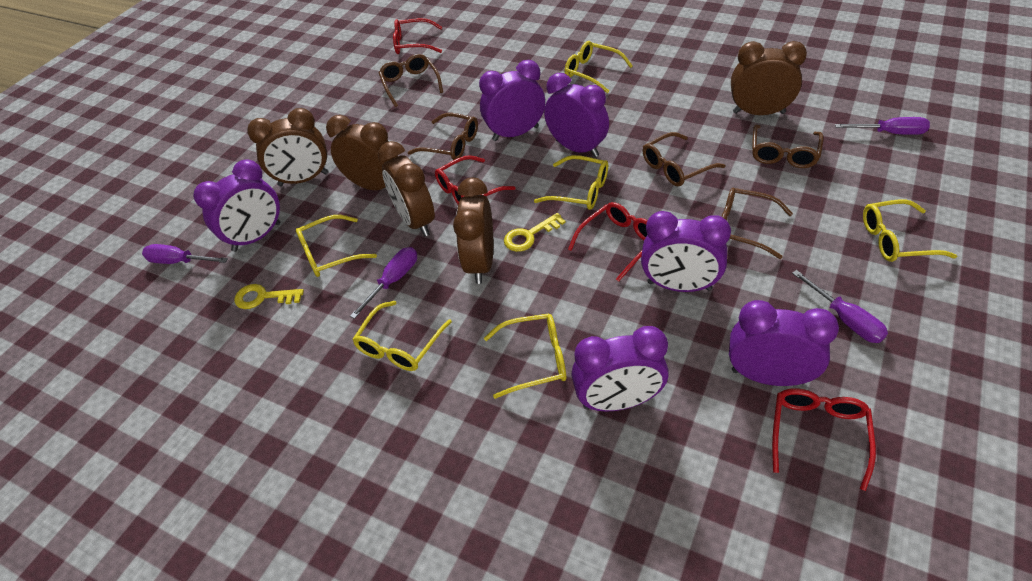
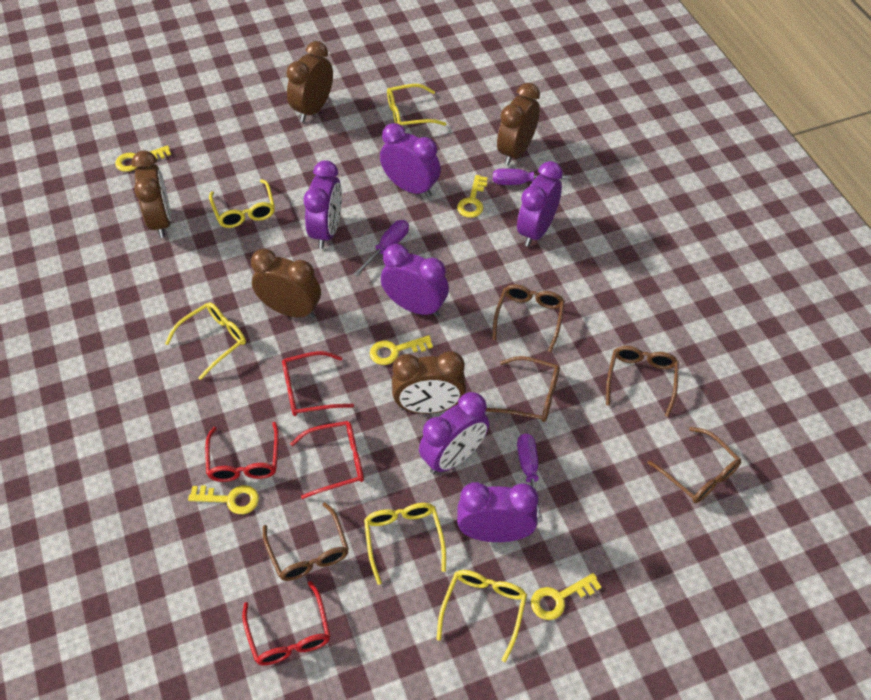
purple screwdriver: 4 -> 3
yellow glasses: 6 -> 5
yellow key: 2 -> 5

